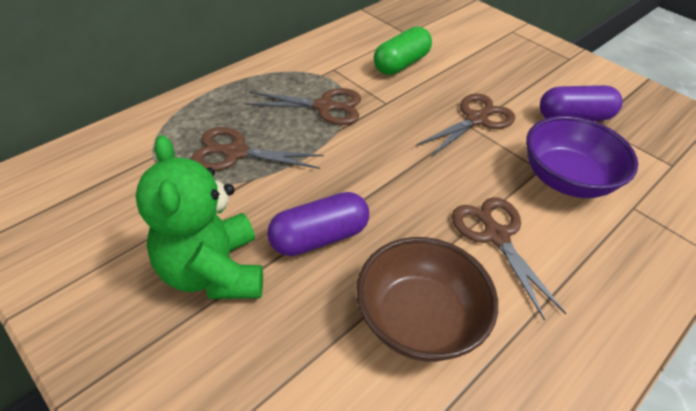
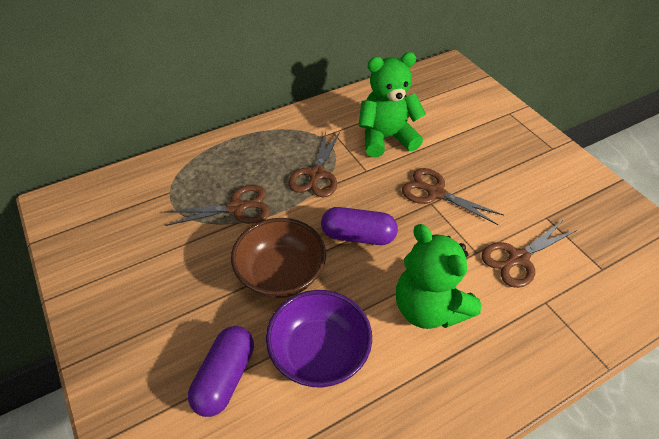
green capsule: 1 -> 0
green teddy bear: 1 -> 2

